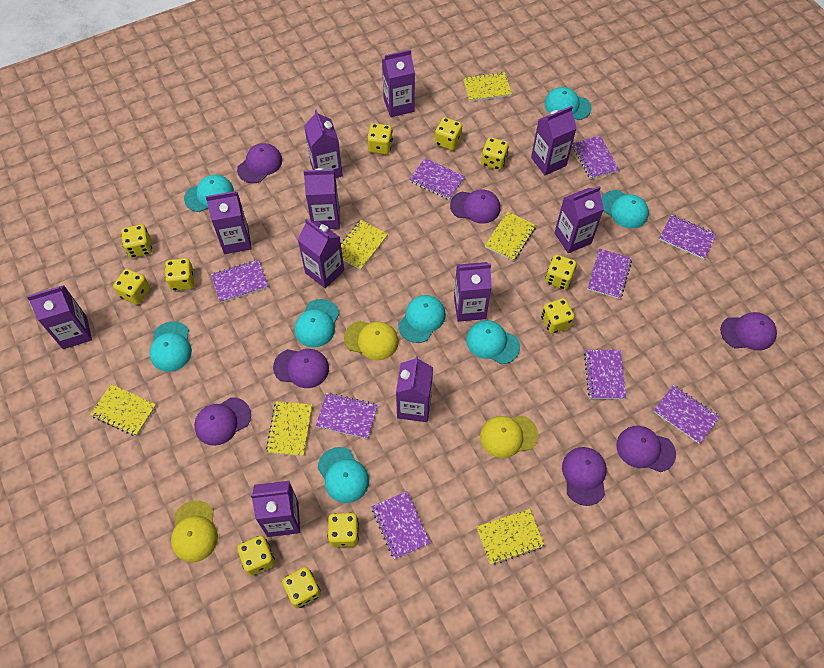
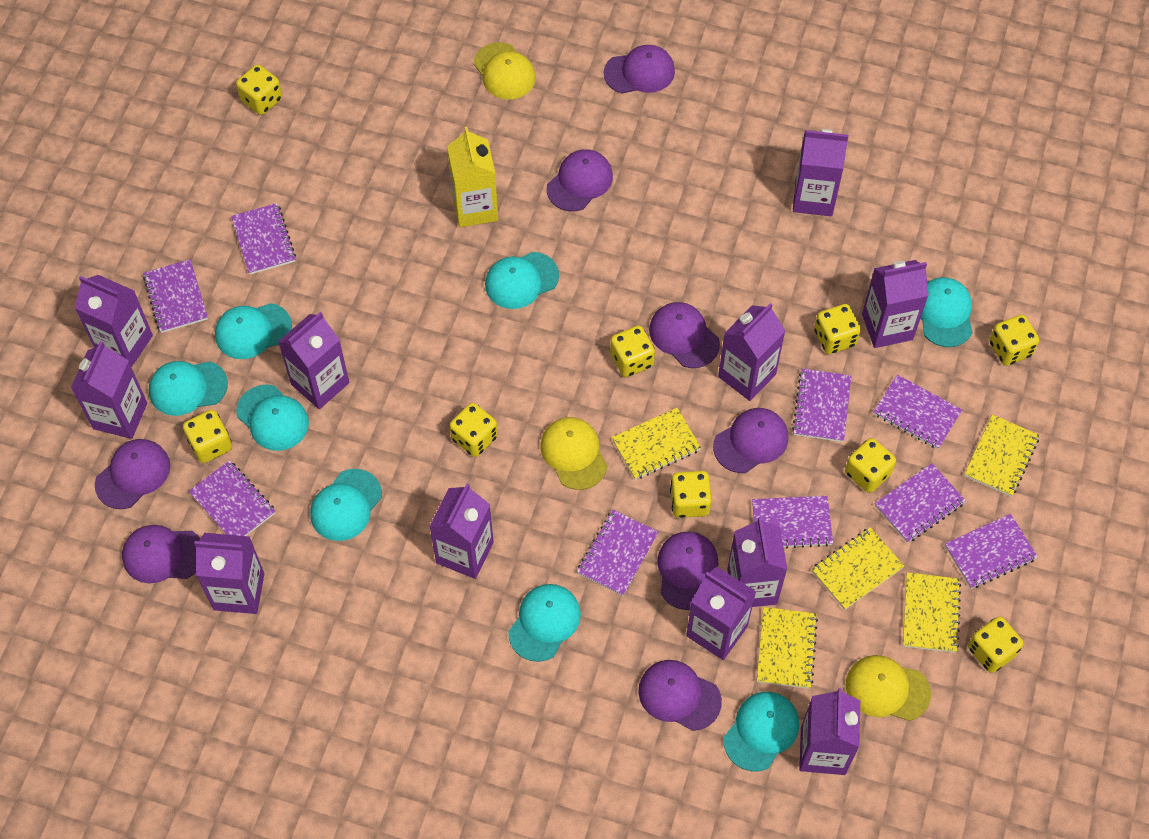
purple cap: 7 -> 8
yellow carton: 0 -> 1
yellow dice: 11 -> 9
yellow notebook: 6 -> 5

